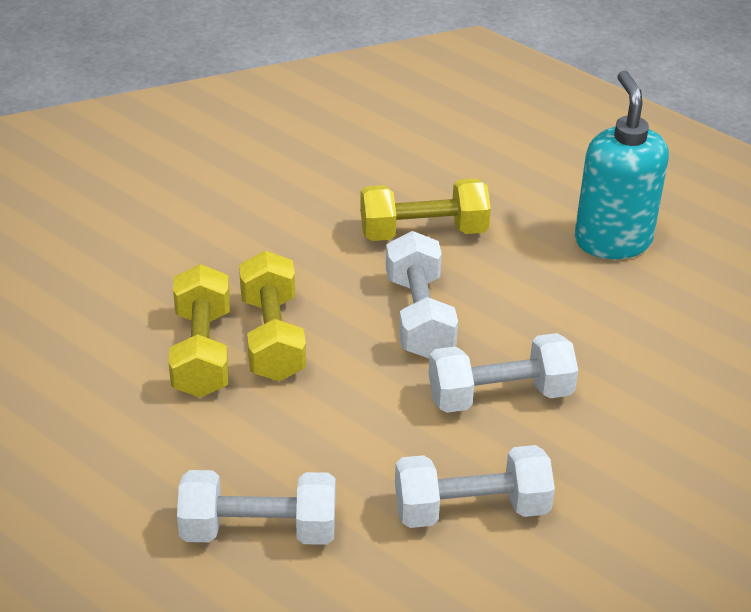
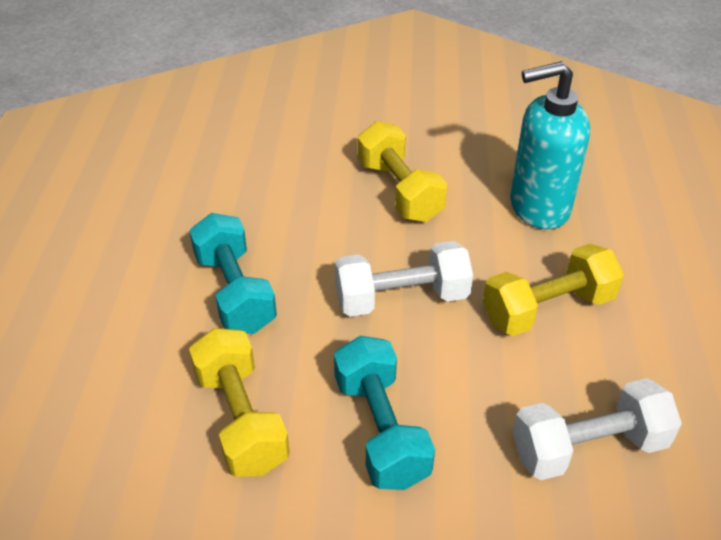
turquoise dumbbell: 0 -> 2
white dumbbell: 4 -> 2

